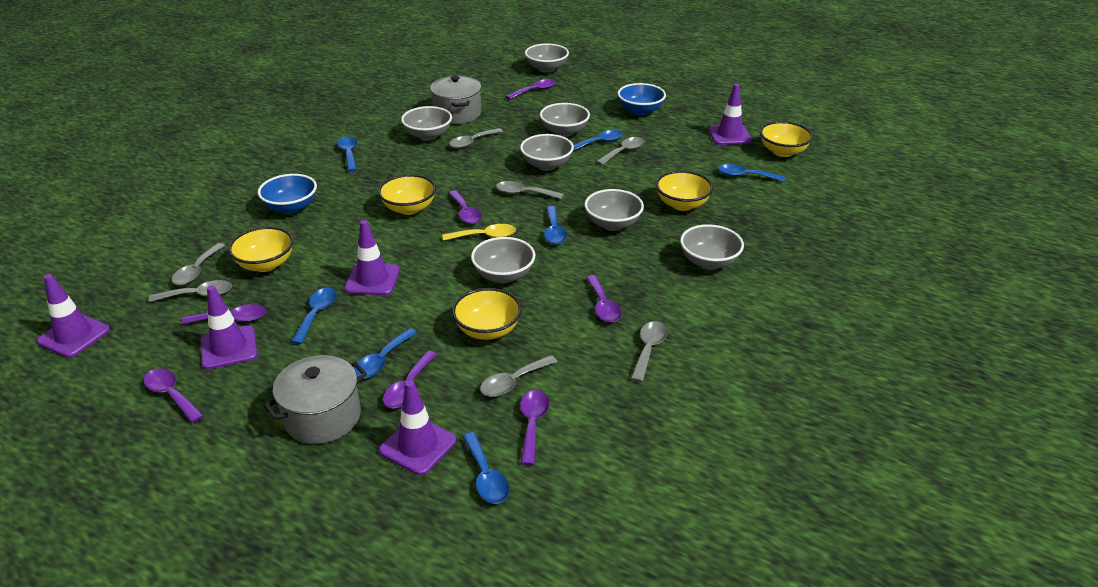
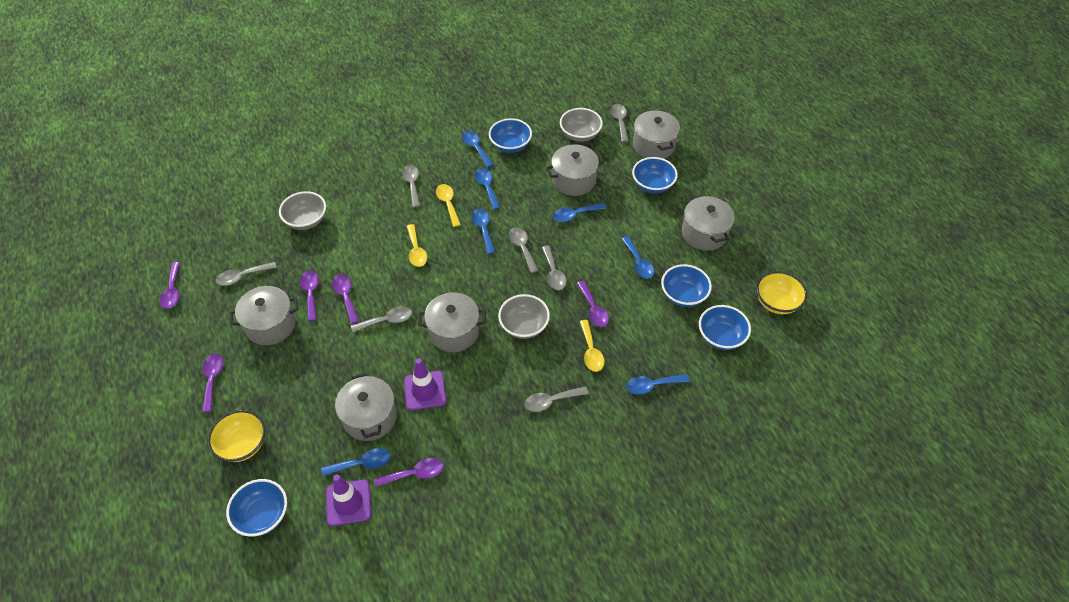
blue bowl: 2 -> 5
grey bowl: 7 -> 3
grey pot: 2 -> 6
purple spoon: 7 -> 6
purple traffic cone: 5 -> 2
yellow bowl: 5 -> 2
yellow spoon: 1 -> 3

